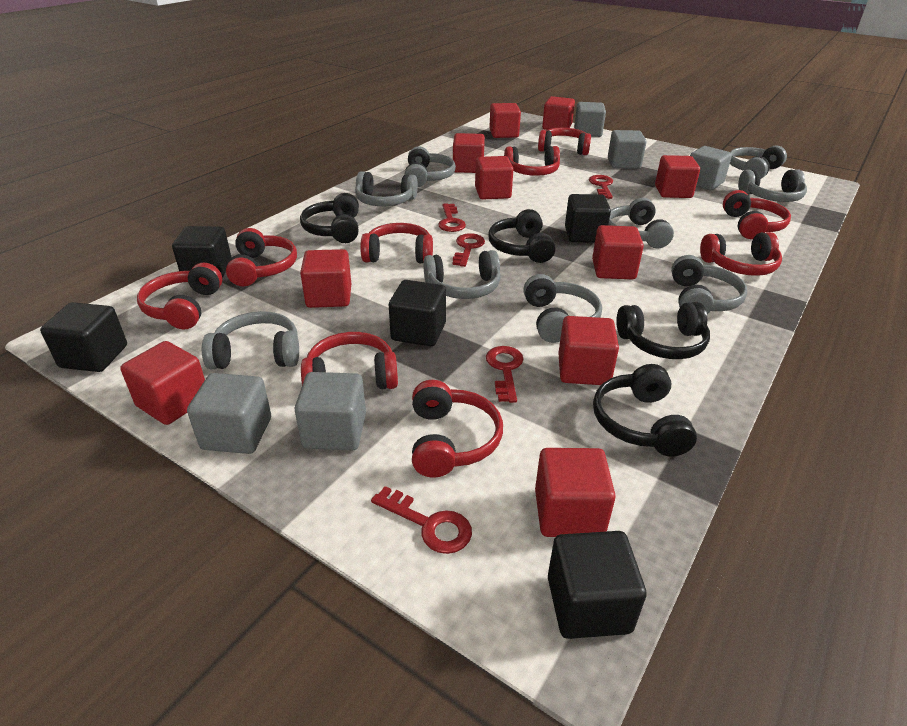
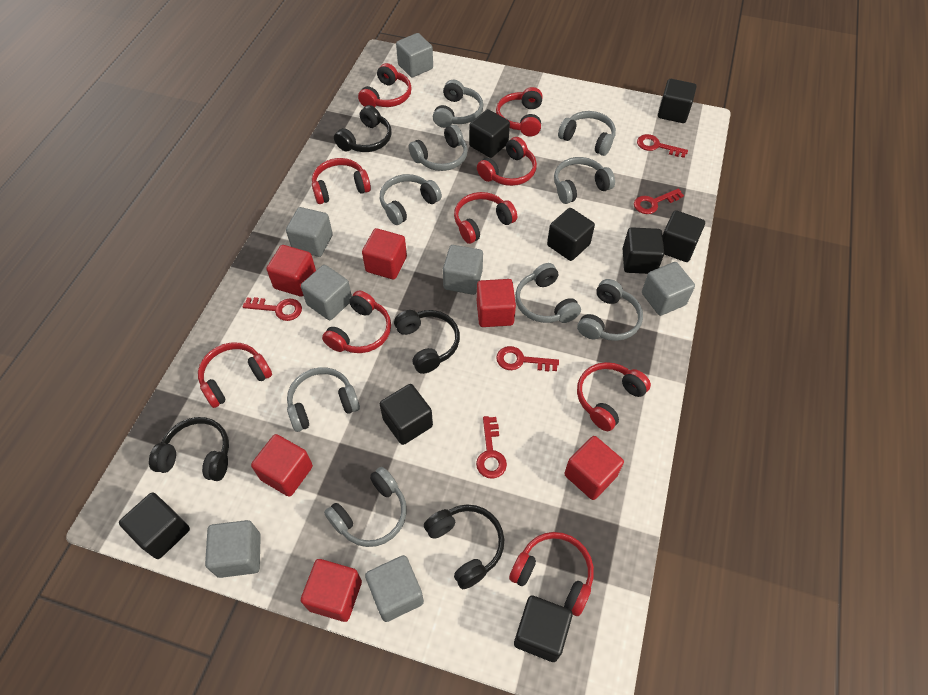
black cube: 5 -> 8
grey cube: 5 -> 7
red cube: 10 -> 6

